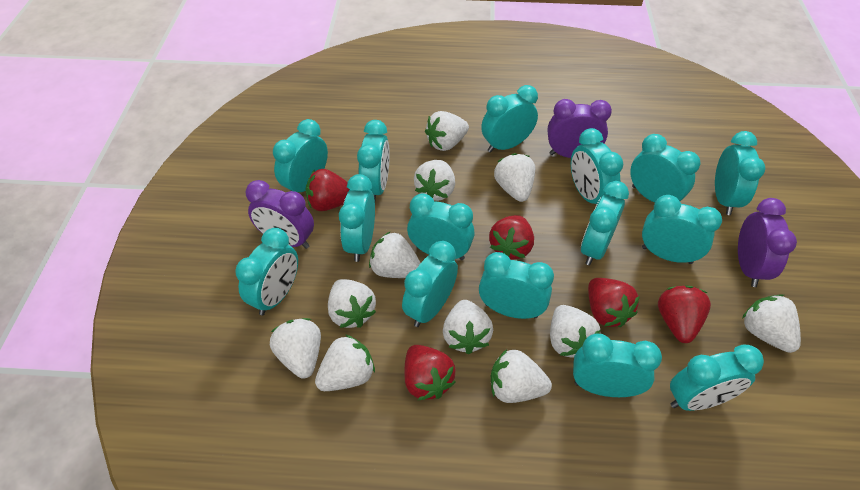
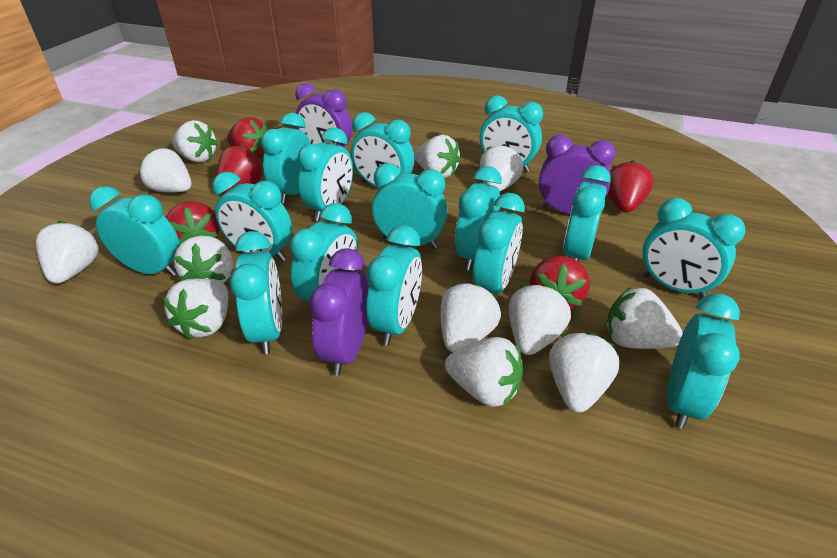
white strawberry: 11 -> 12

